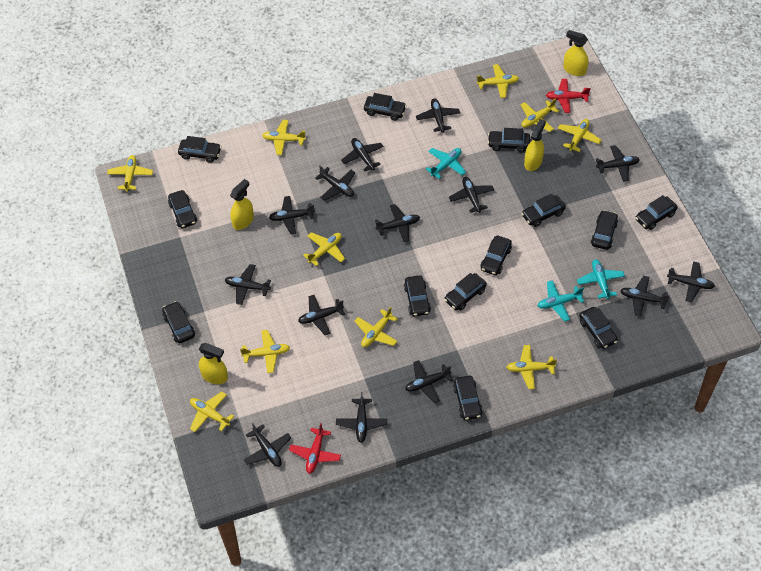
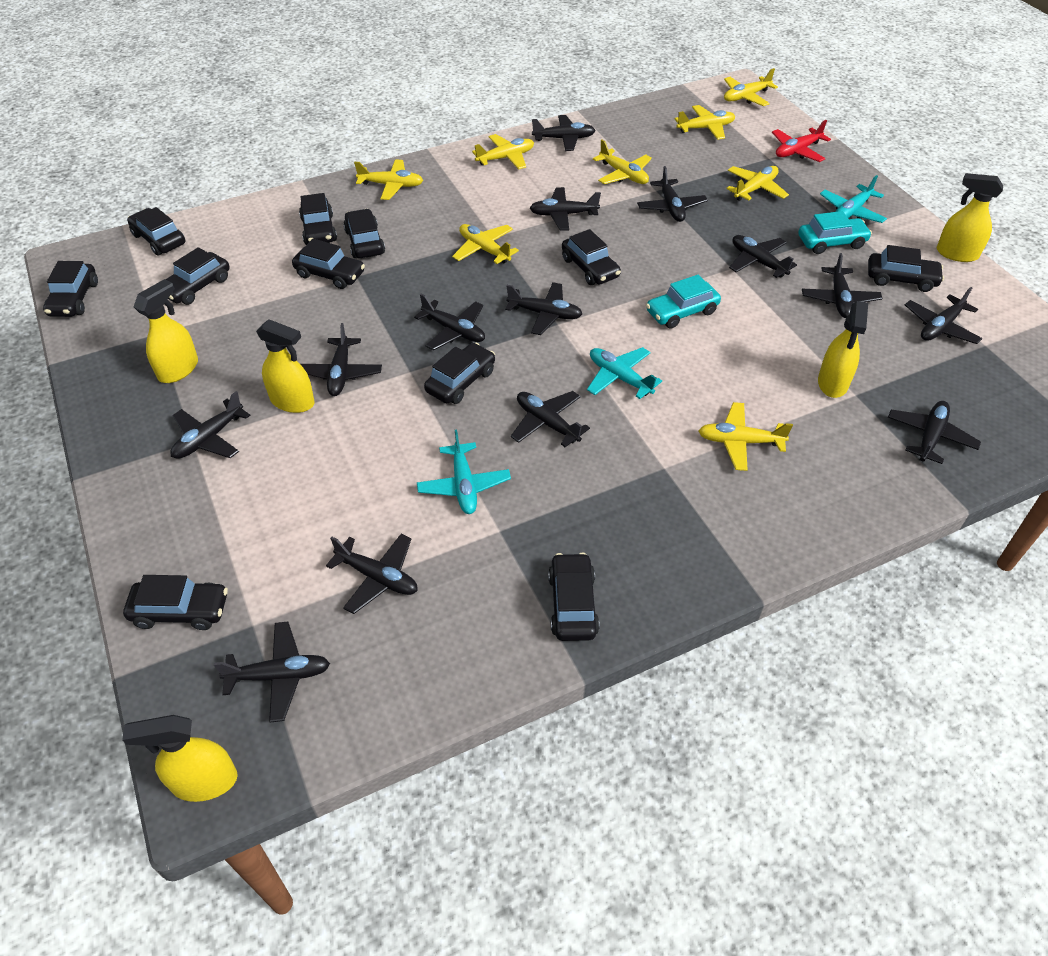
black car: 13 -> 11
red plane: 2 -> 1
turquoise car: 0 -> 2
yellow plane: 10 -> 8
yellow spray bottle: 4 -> 5

